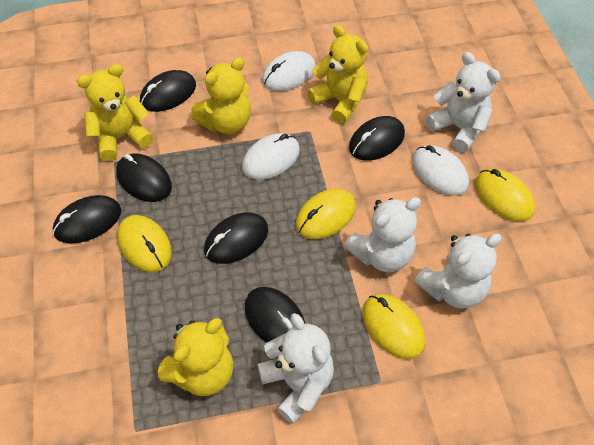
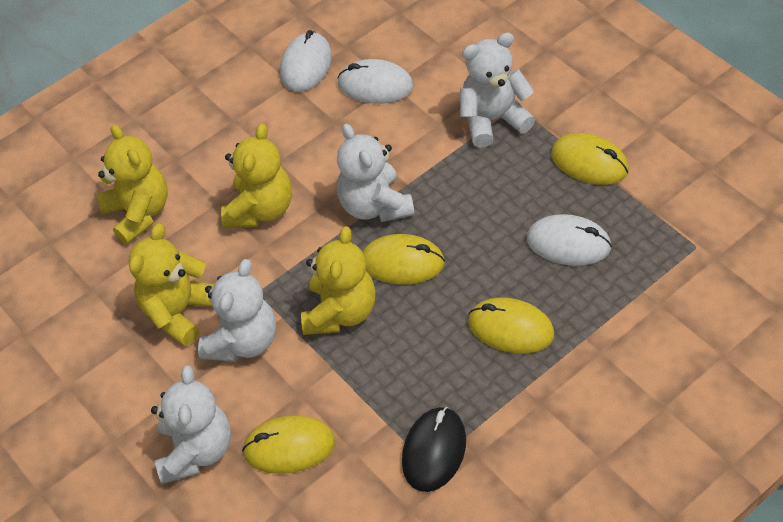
black mouse: 6 -> 1

